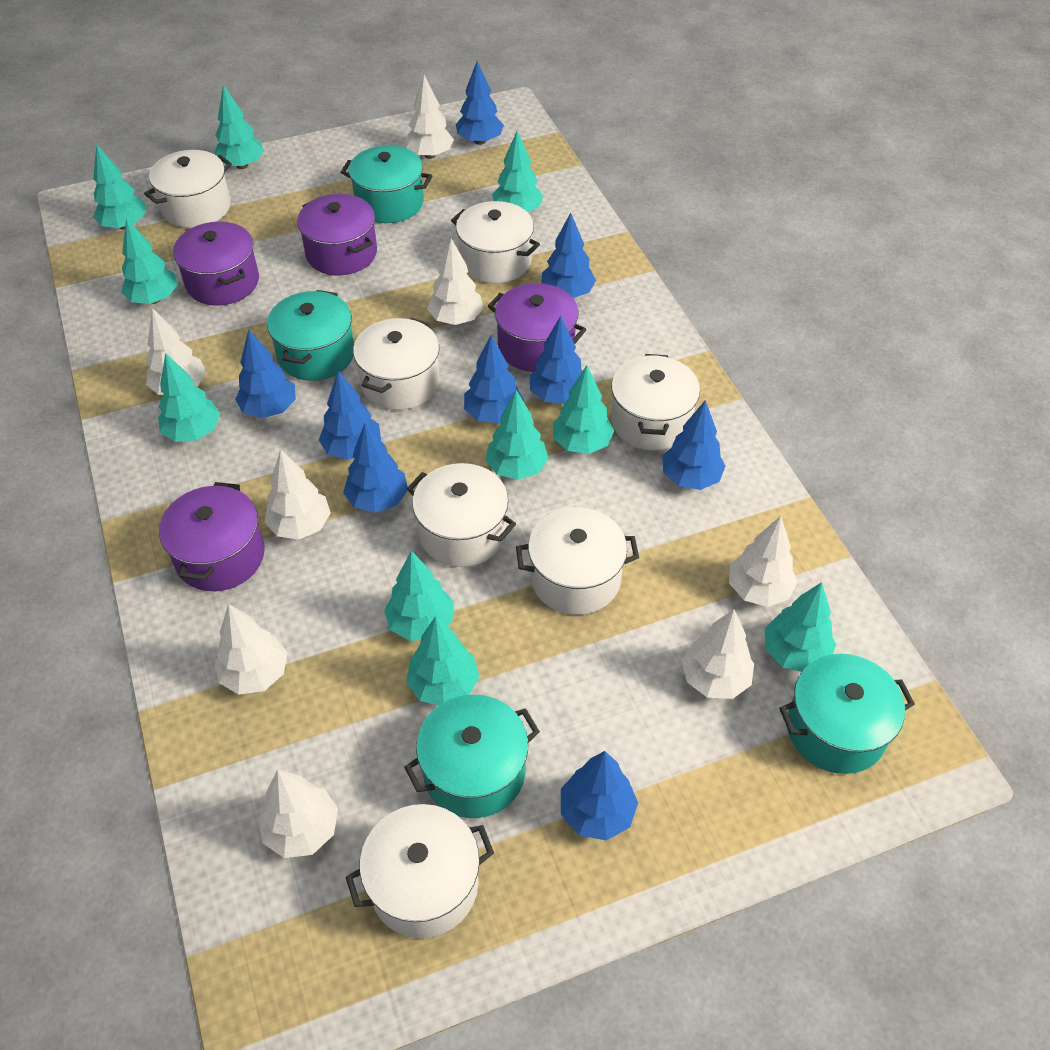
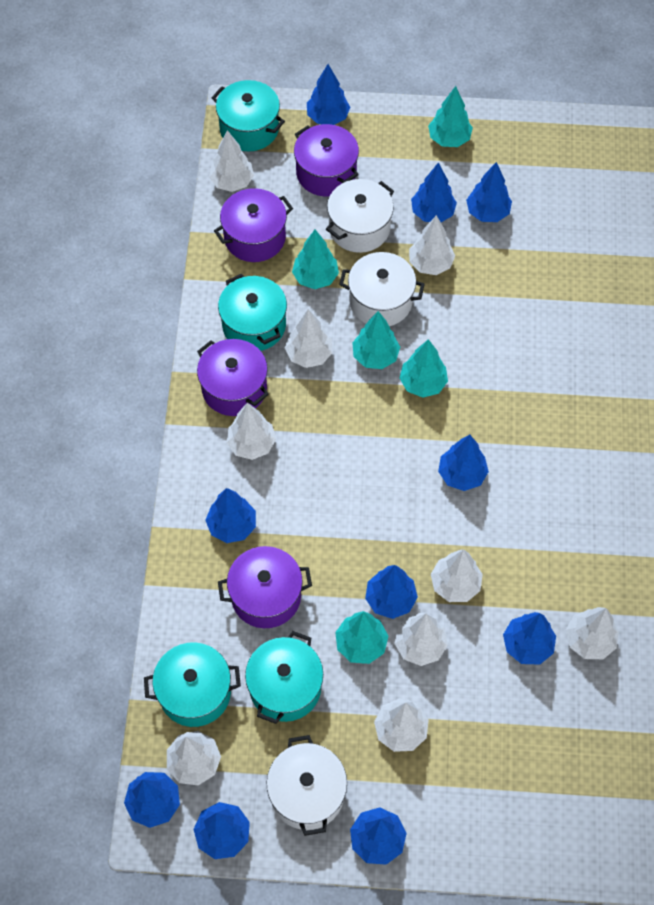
blue tree: 9 -> 10
turquoise tree: 10 -> 5
white pot: 7 -> 3
white tree: 8 -> 9

